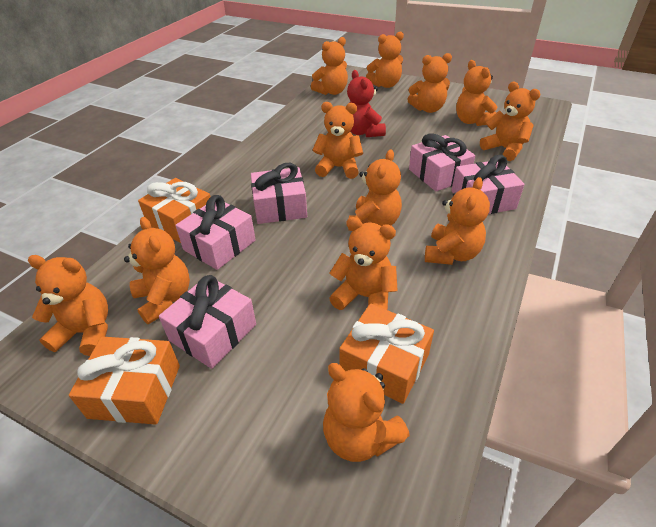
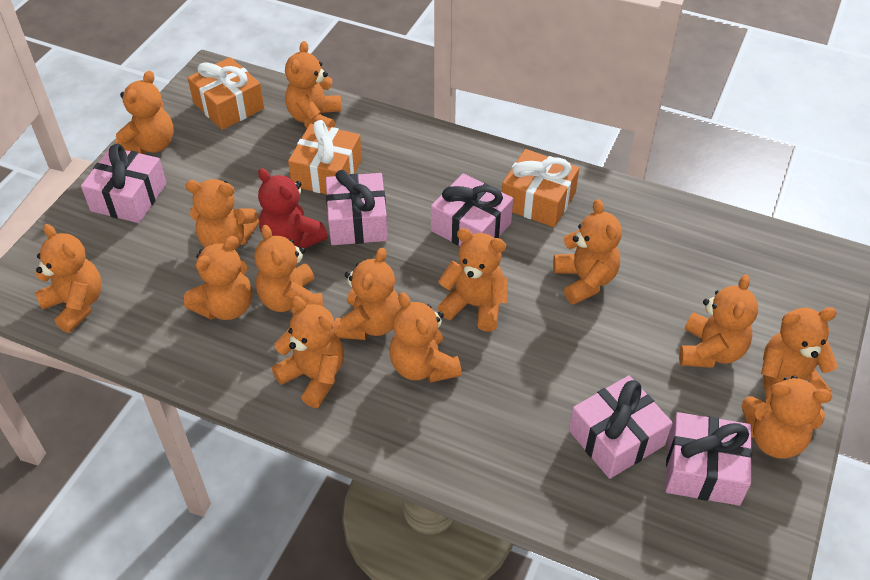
orange teddy bear: 12 -> 14

